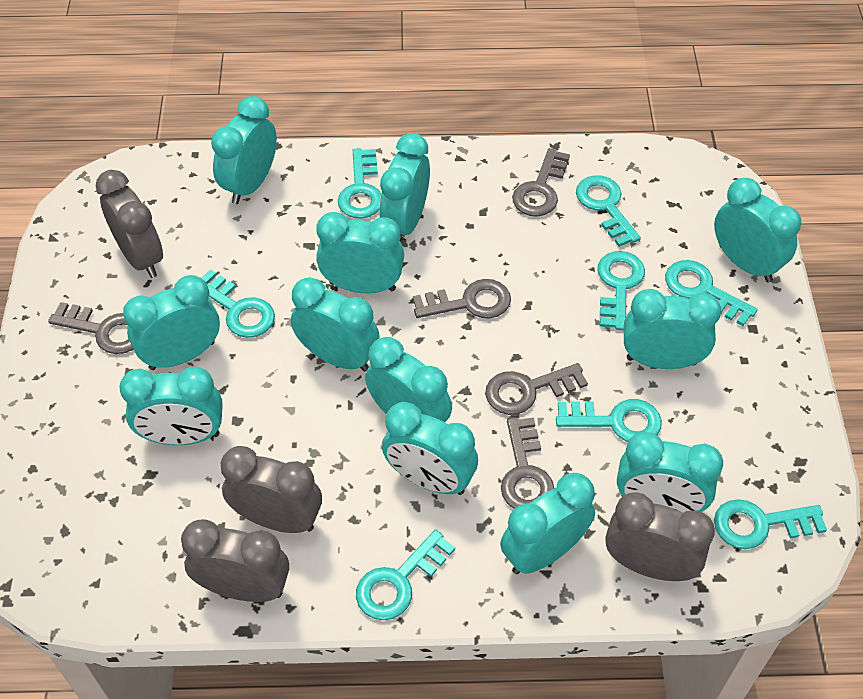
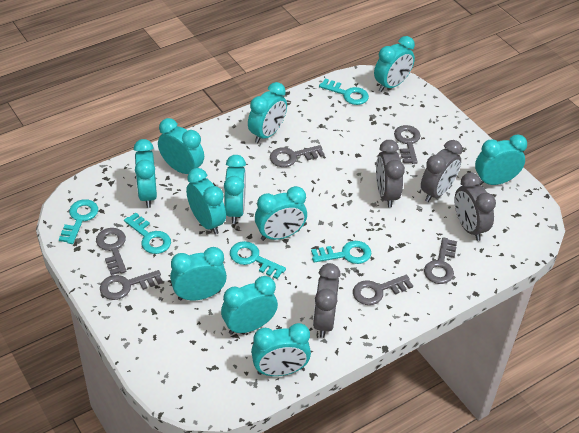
grey key: 5 -> 6
turquoise clock: 12 -> 11
turquoise key: 8 -> 5

